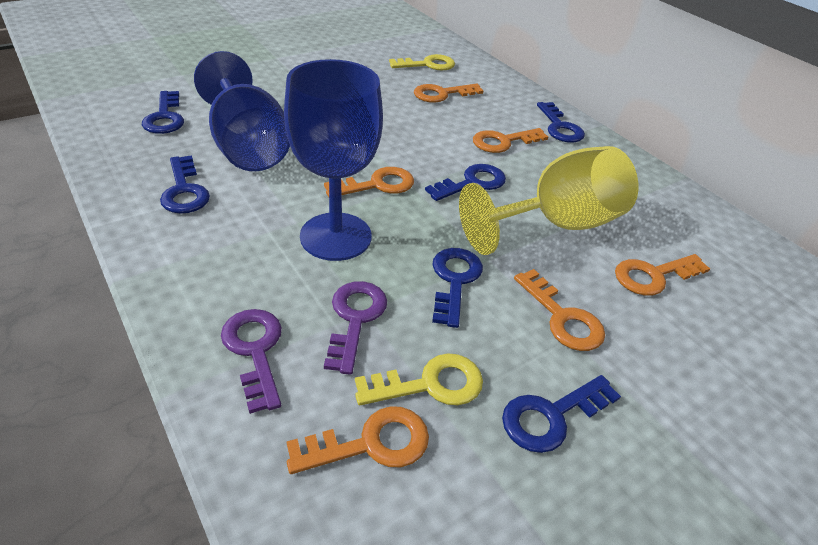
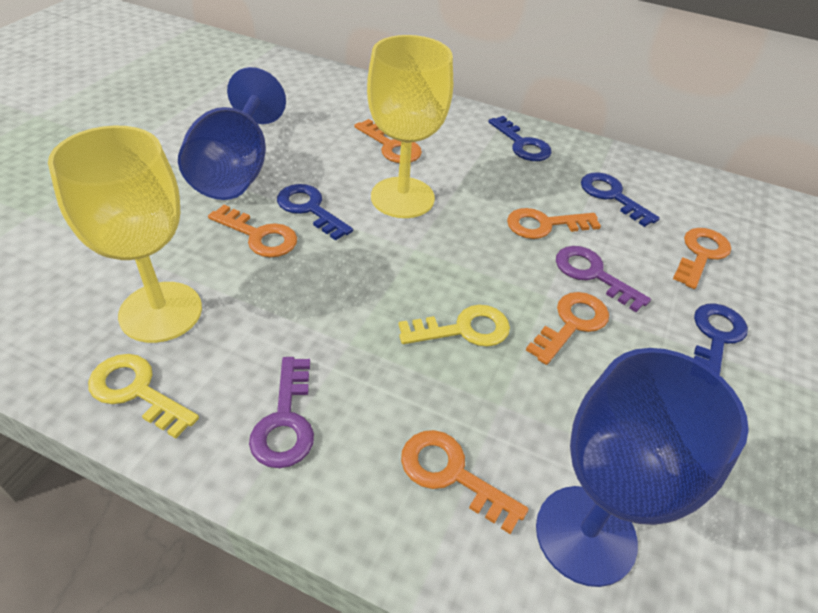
blue key: 6 -> 4
yellow goblet: 1 -> 2

